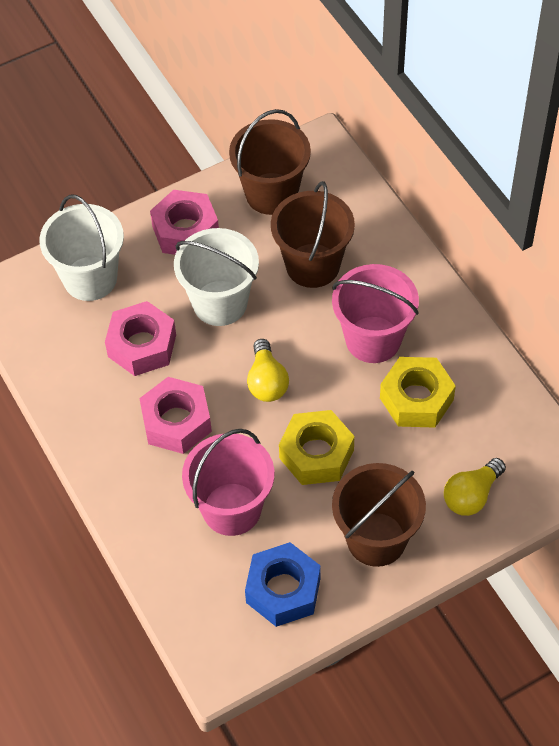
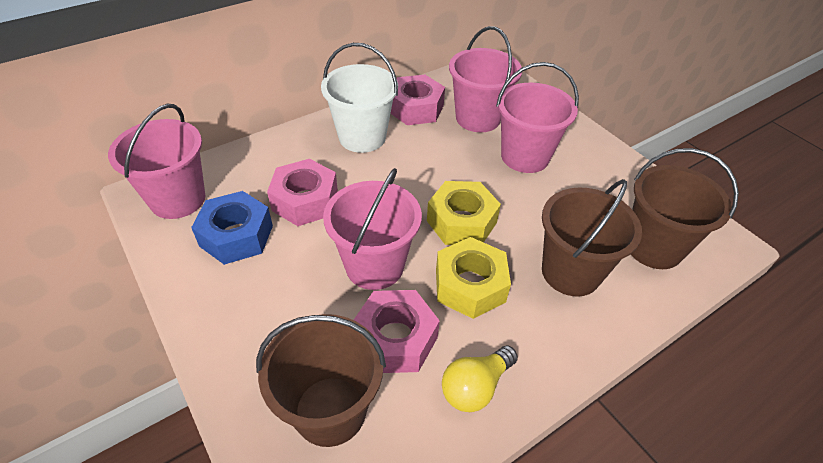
pink bucket: 2 -> 4
white bucket: 2 -> 1
yellow light bulb: 2 -> 1

